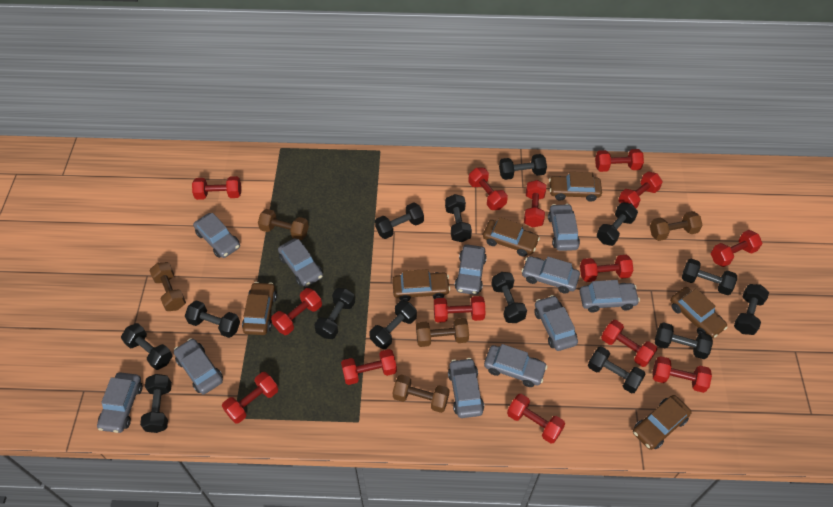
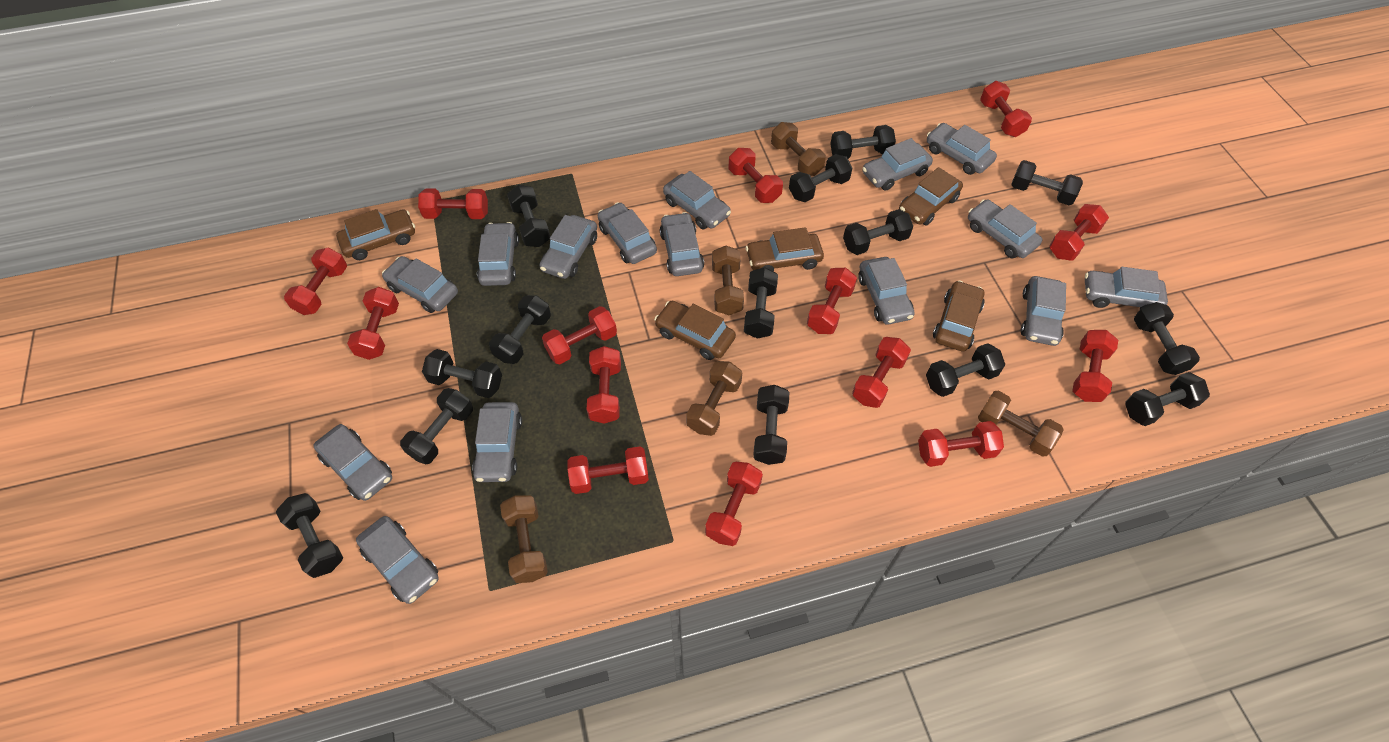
brown car: 6 -> 5
grey car: 11 -> 15

